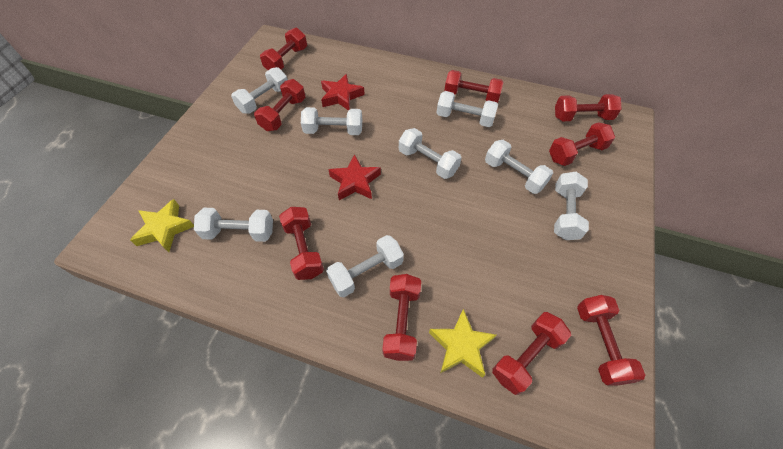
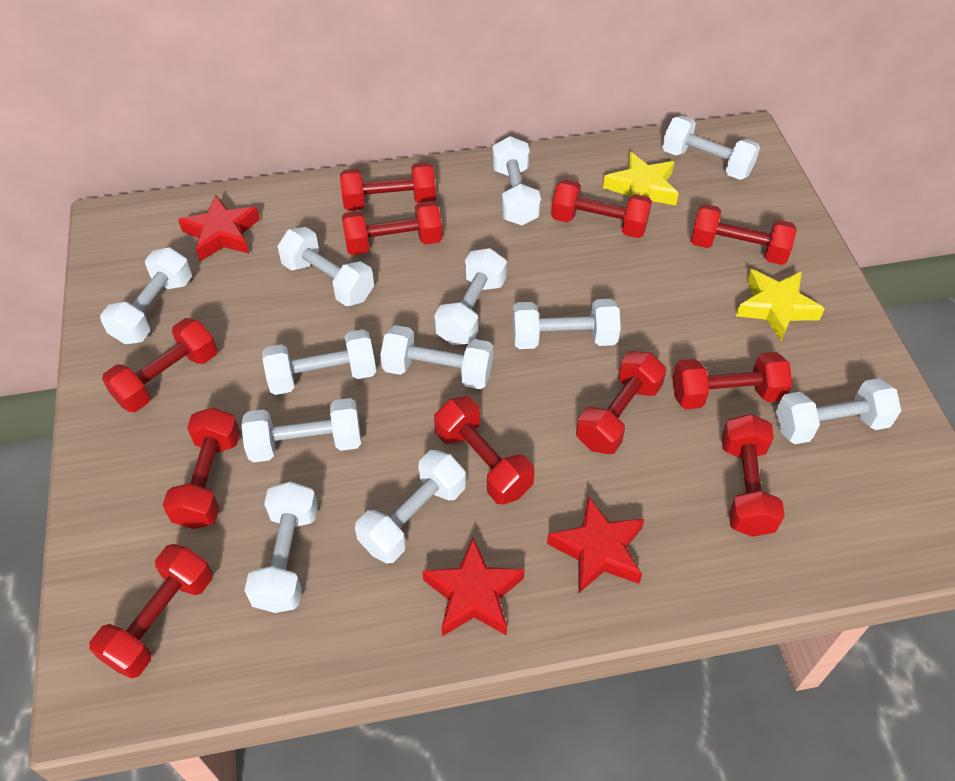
red dumbbell: 9 -> 11
red star: 2 -> 3
white dumbbell: 8 -> 12

